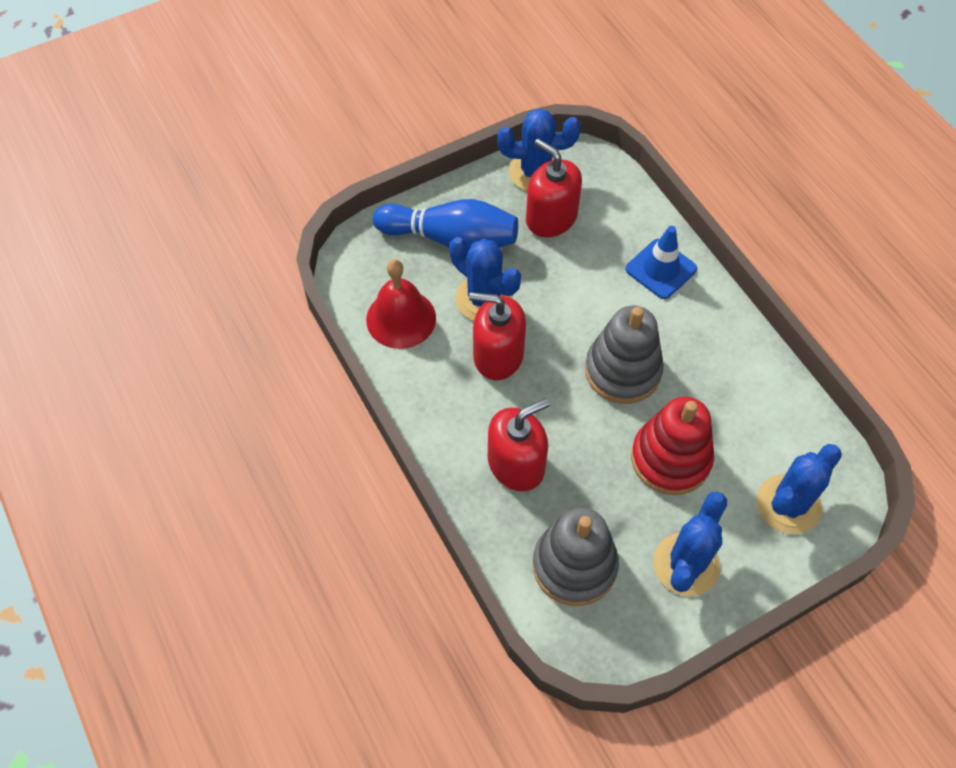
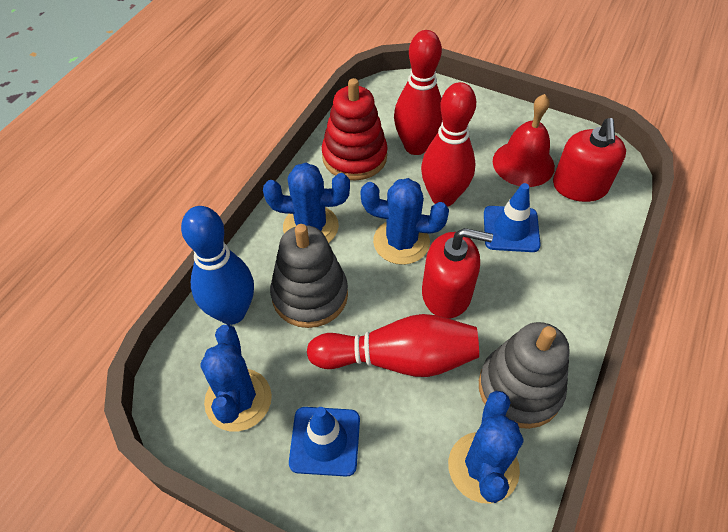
blue traffic cone: 1 -> 2
red bowling pin: 0 -> 3
red soap dispenser: 3 -> 2

